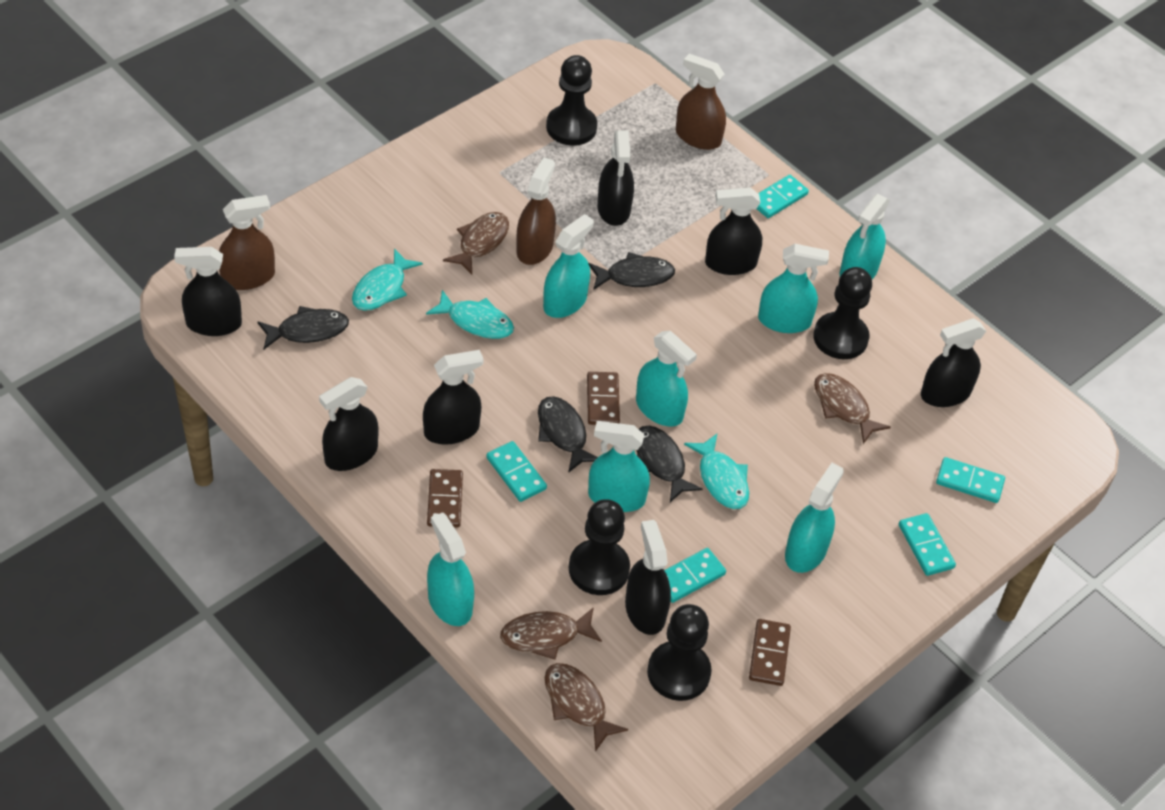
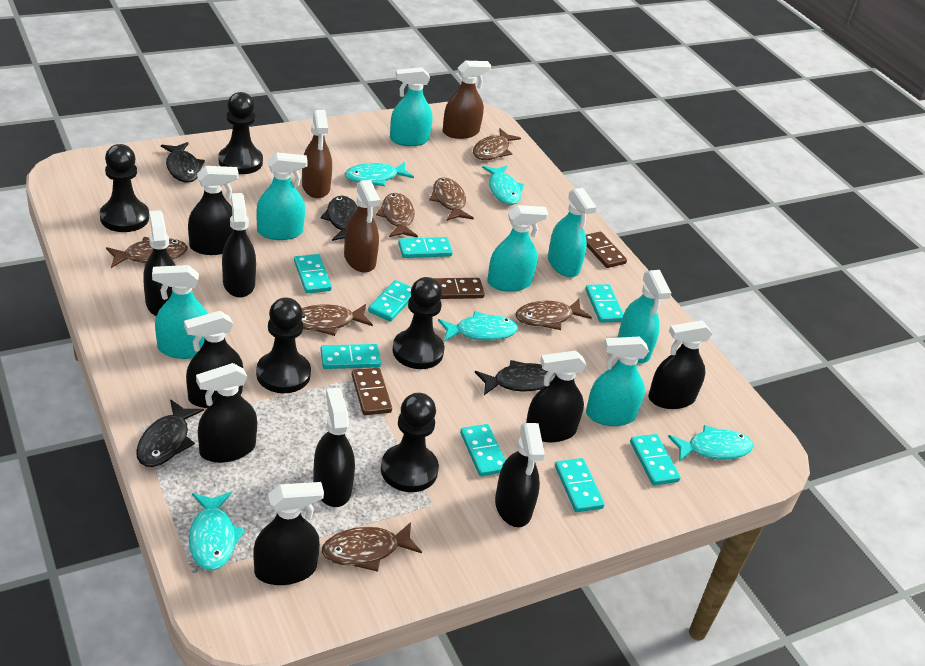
black pawn: 4 -> 5
black spray bottle: 7 -> 10
brown fish: 4 -> 7
turquoise domino: 5 -> 8
turquoise fish: 3 -> 5

